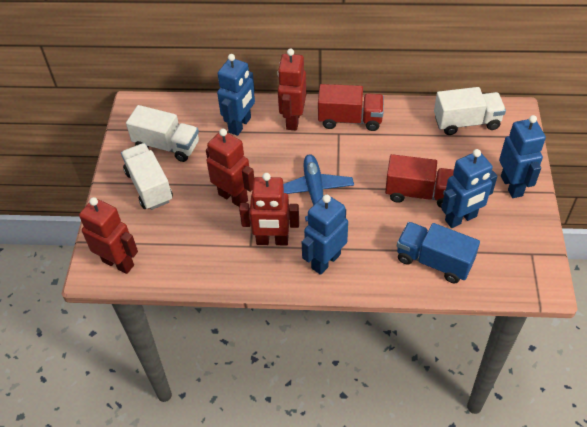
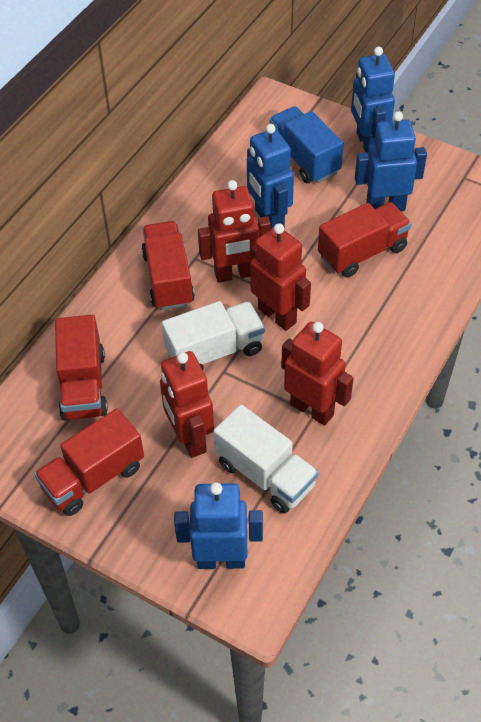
blue plane: 1 -> 0
red truck: 2 -> 4
white truck: 3 -> 2

